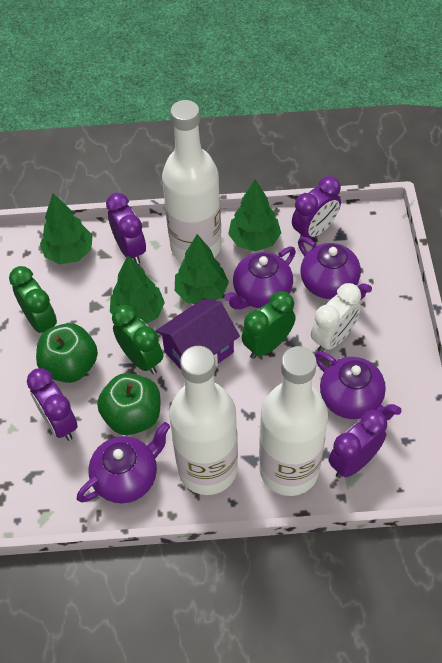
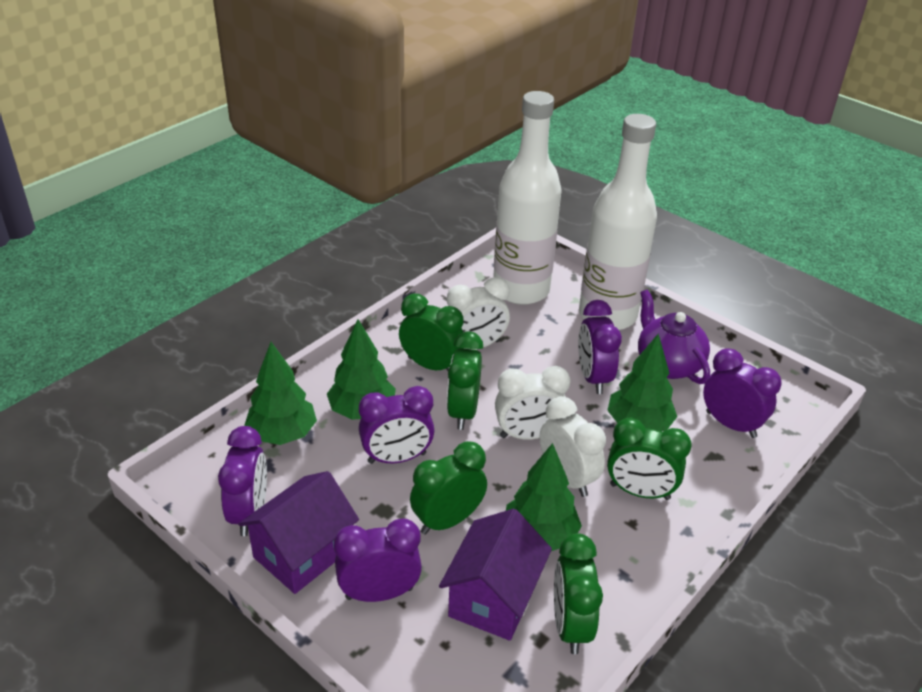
green apple: 2 -> 0
green clock: 3 -> 5
purple clock: 4 -> 5
purple house: 1 -> 2
purple teapot: 4 -> 1
white bottle: 3 -> 2
white clock: 1 -> 3

